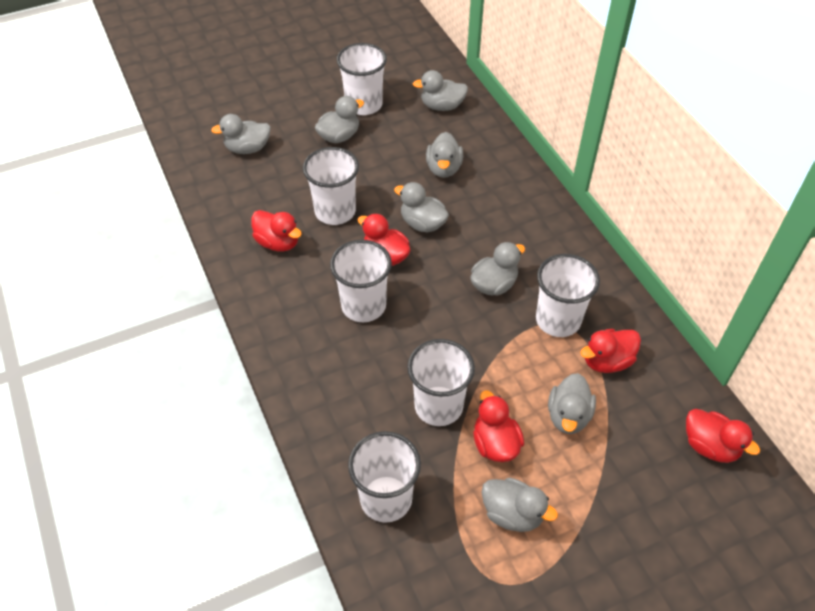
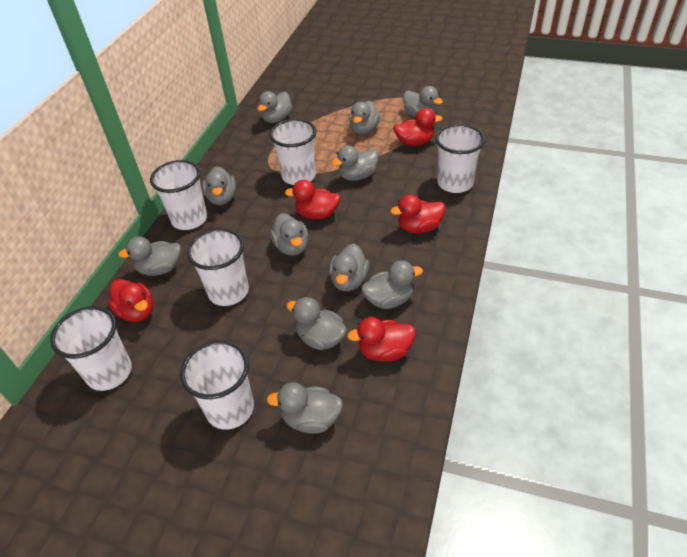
grey duck: 8 -> 11

